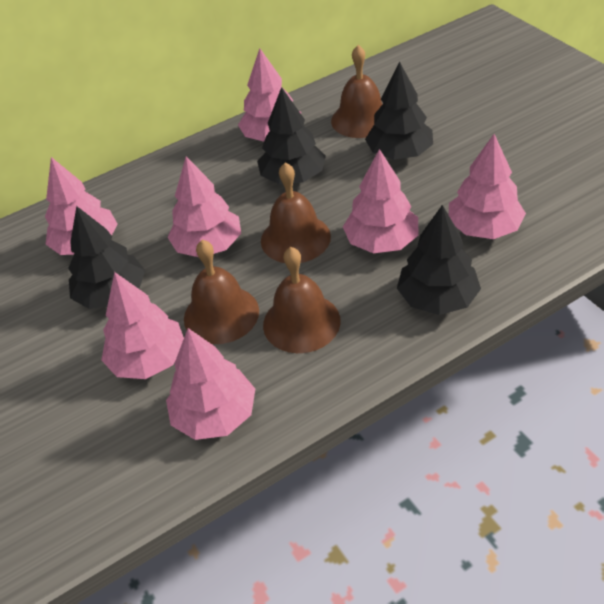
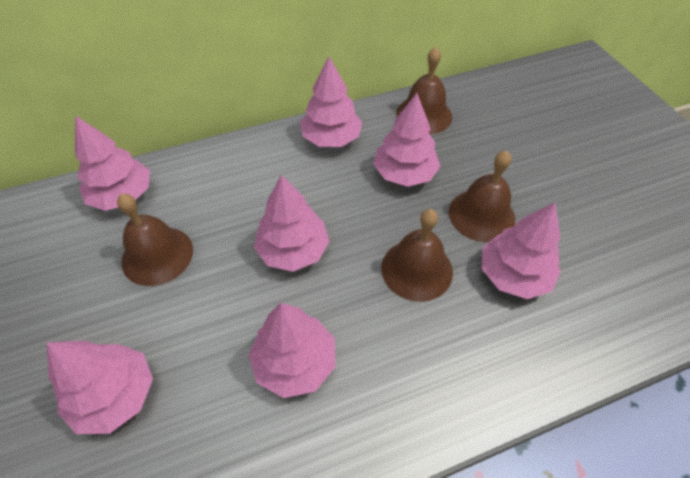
black tree: 4 -> 0

